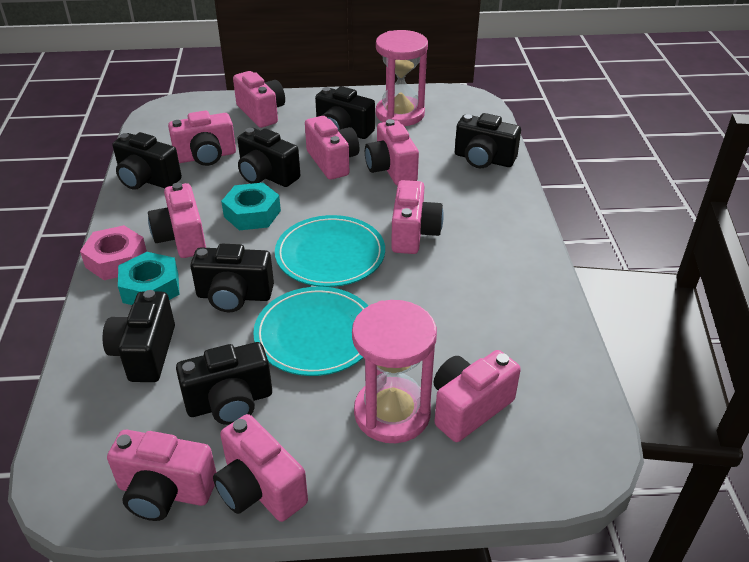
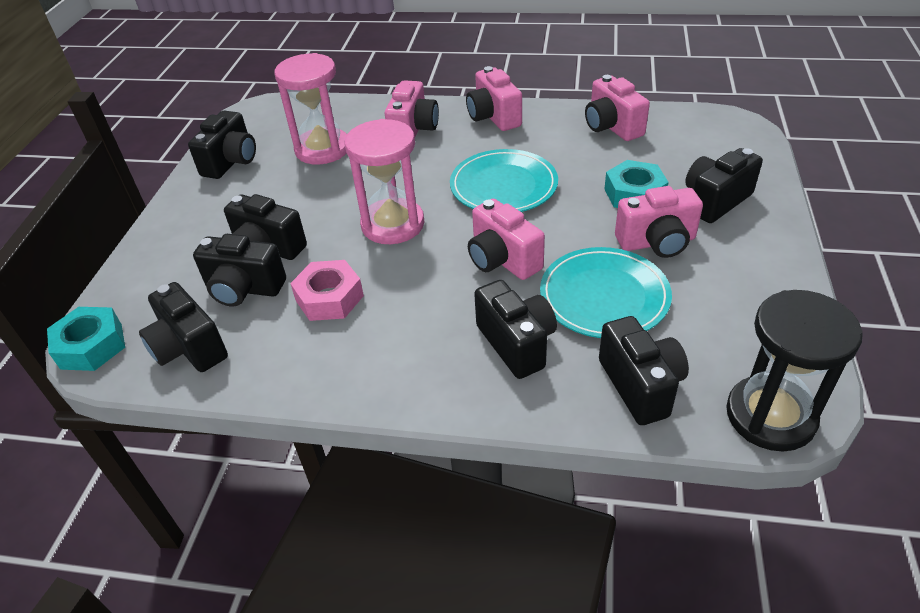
black hourglass: 0 -> 1
pink camera: 9 -> 5

